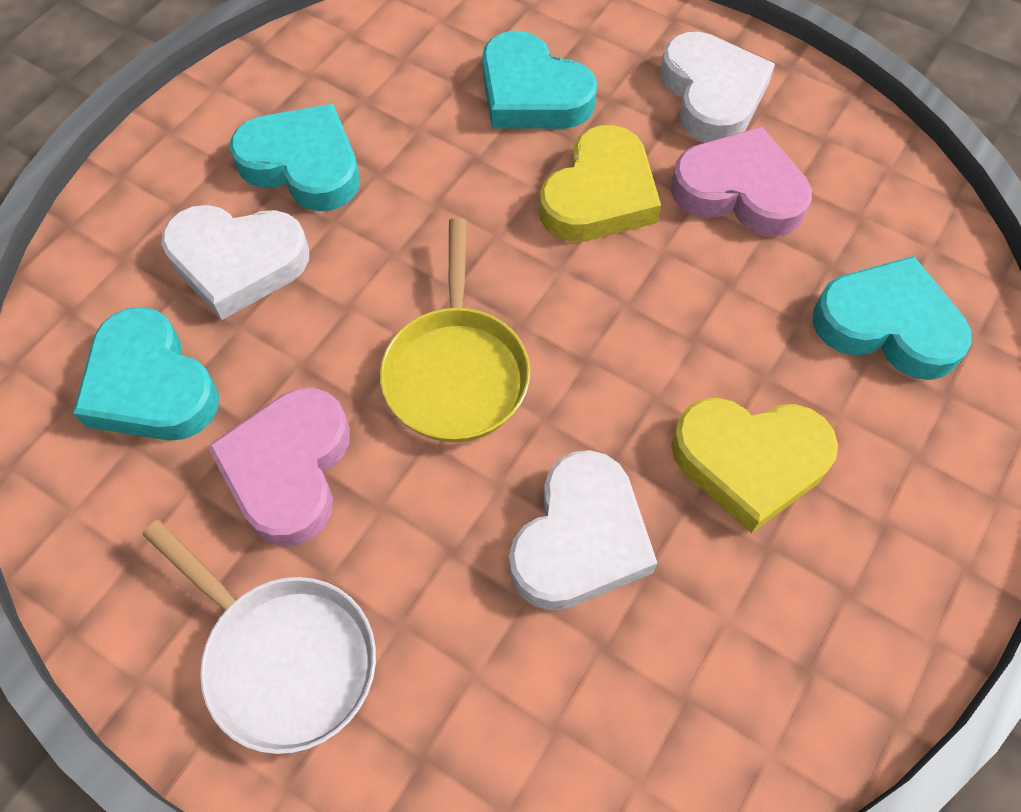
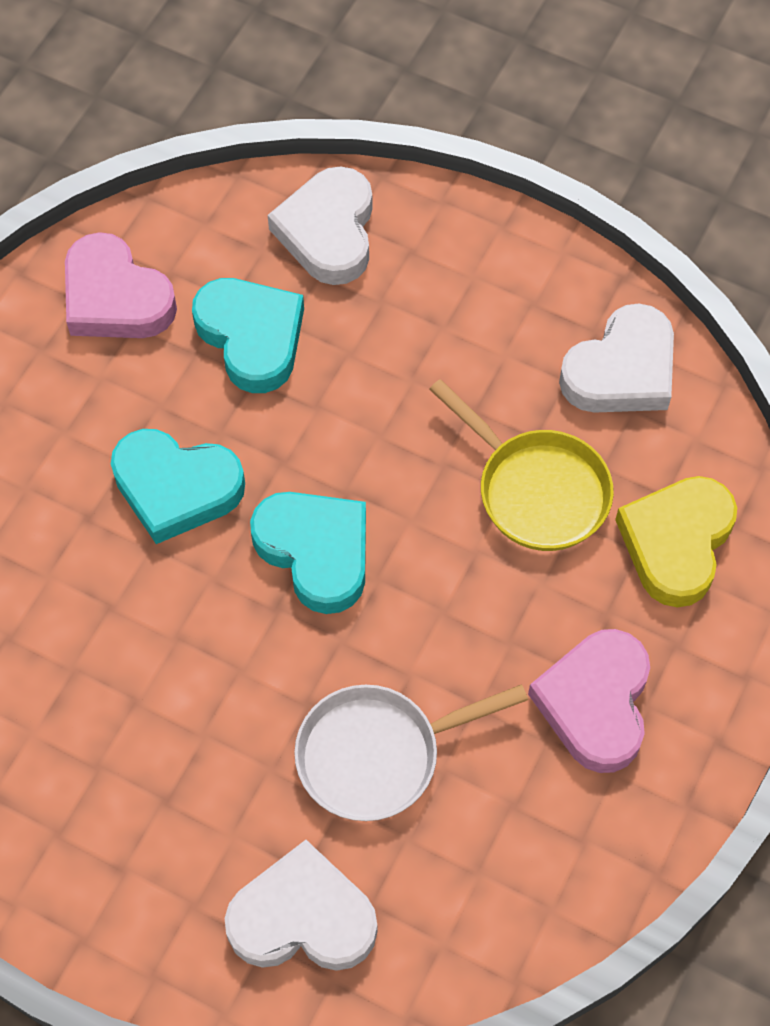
turquoise heart: 4 -> 3
yellow heart: 2 -> 1

